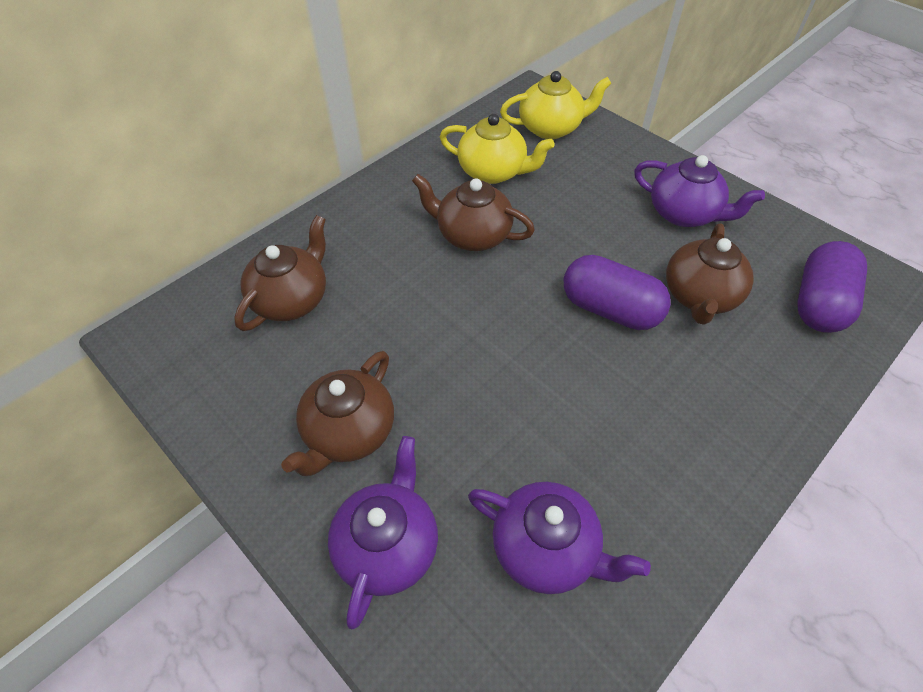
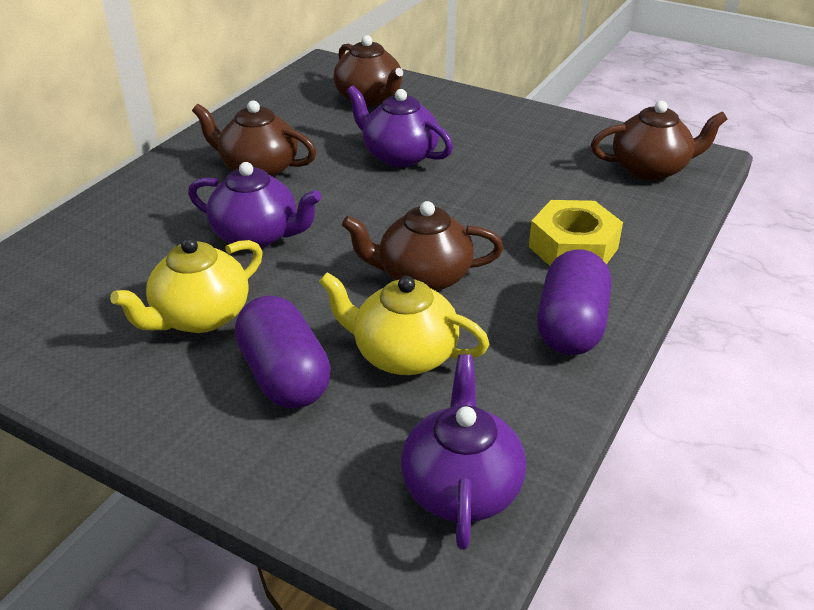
yellow nut: 0 -> 1

